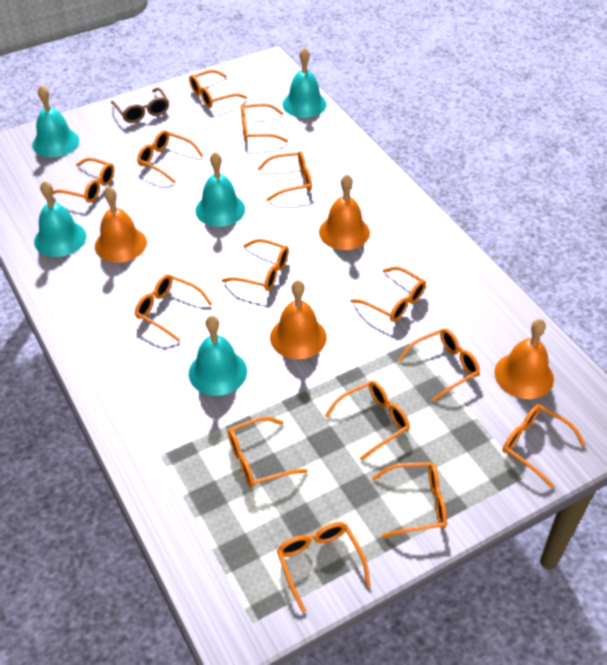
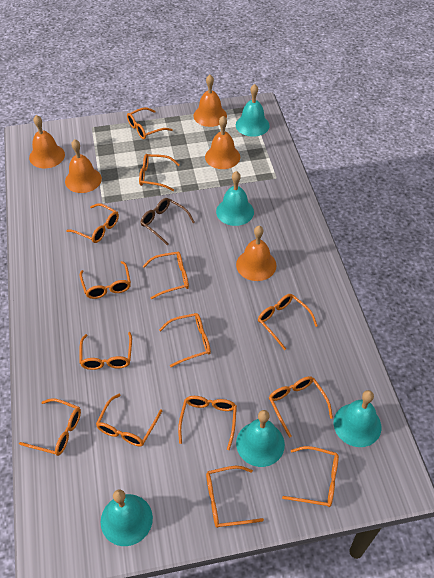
orange bell: 4 -> 5

